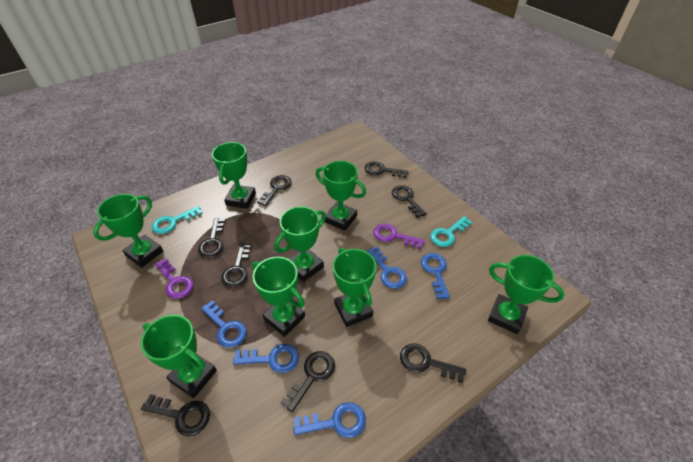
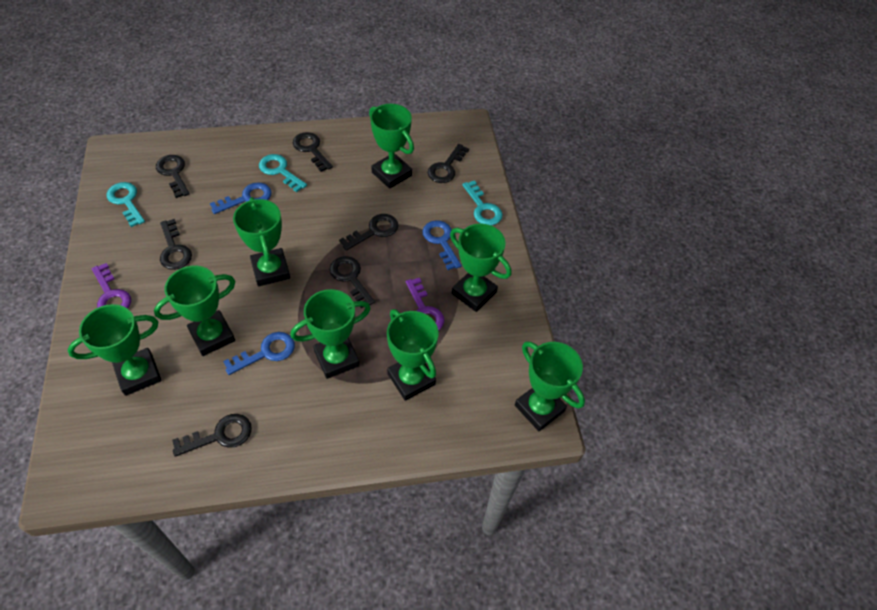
black key: 8 -> 7
blue key: 5 -> 3
turquoise key: 2 -> 3

